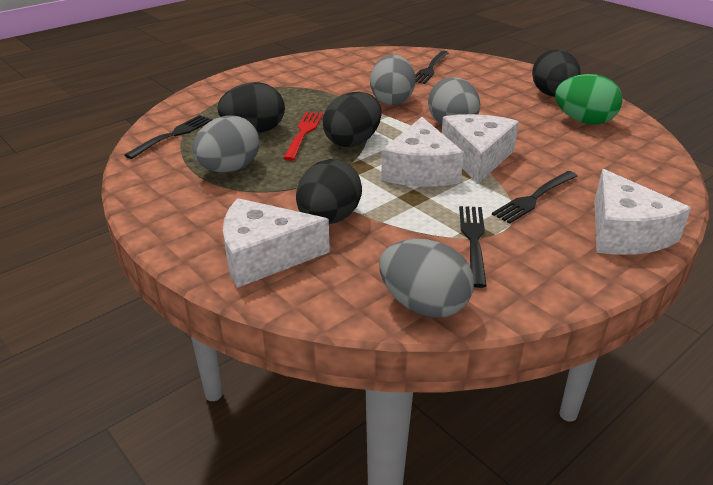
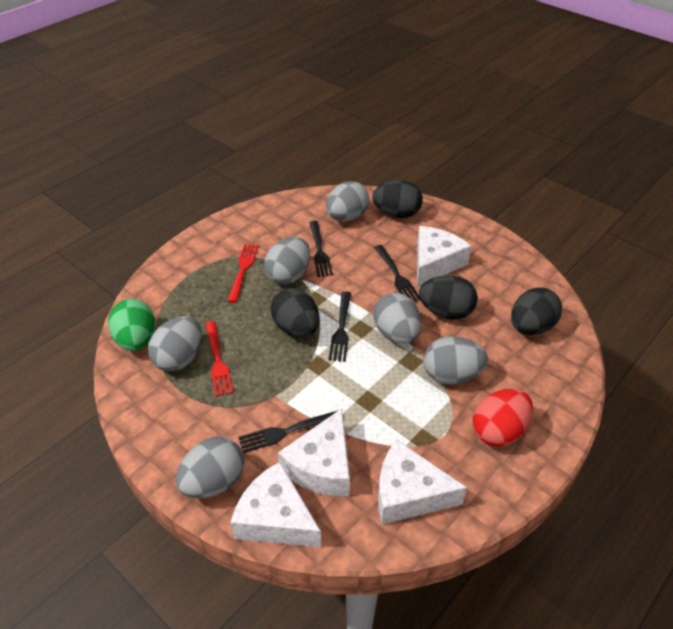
grey egg: 4 -> 6
red egg: 0 -> 1
red fork: 1 -> 2

